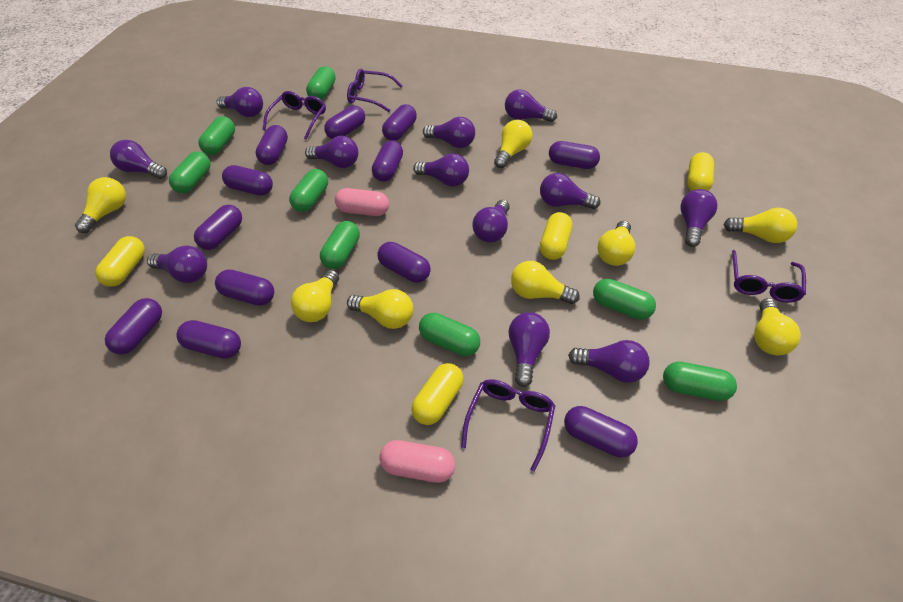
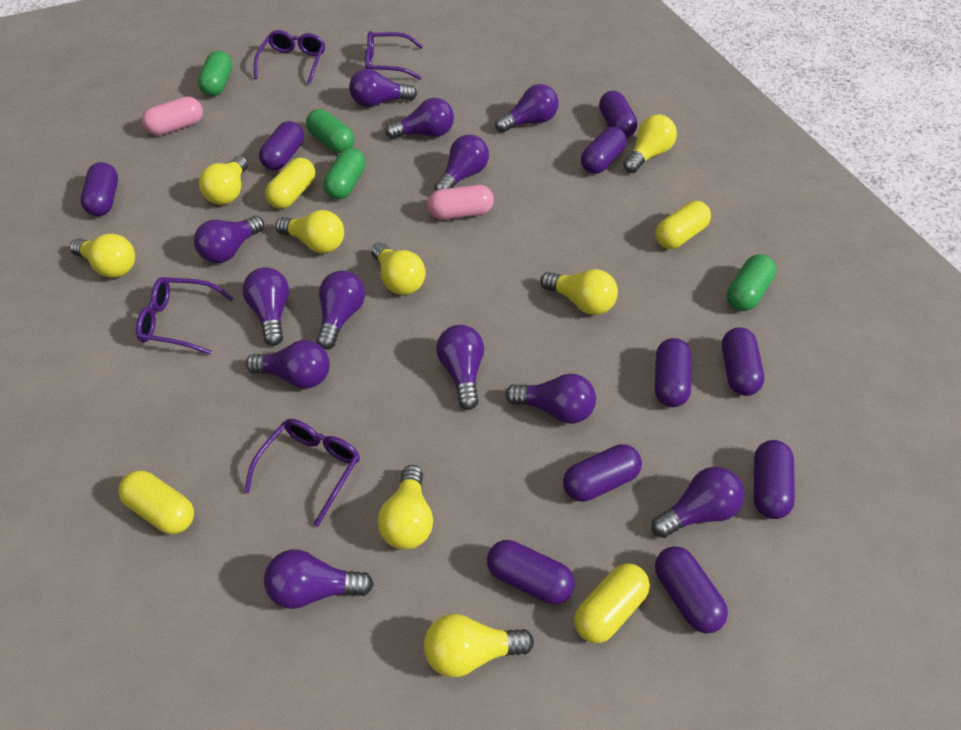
green capsule: 8 -> 4
purple capsule: 12 -> 10

